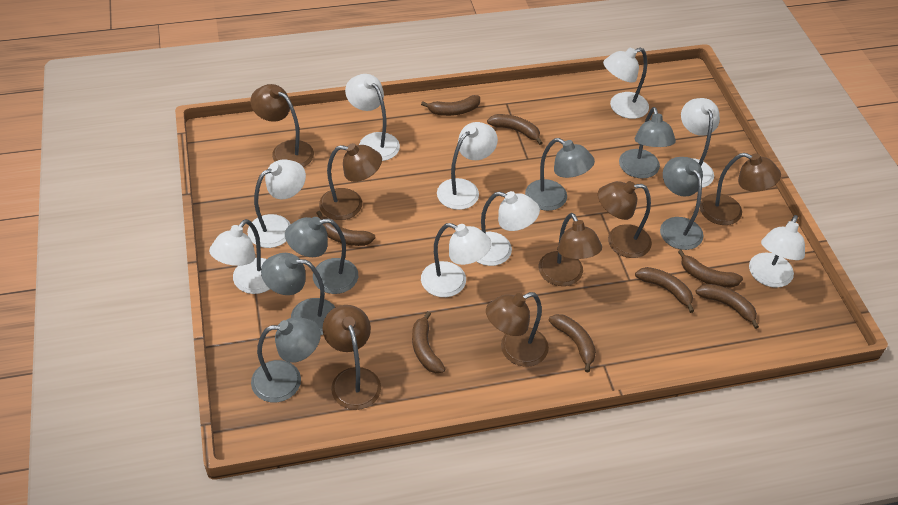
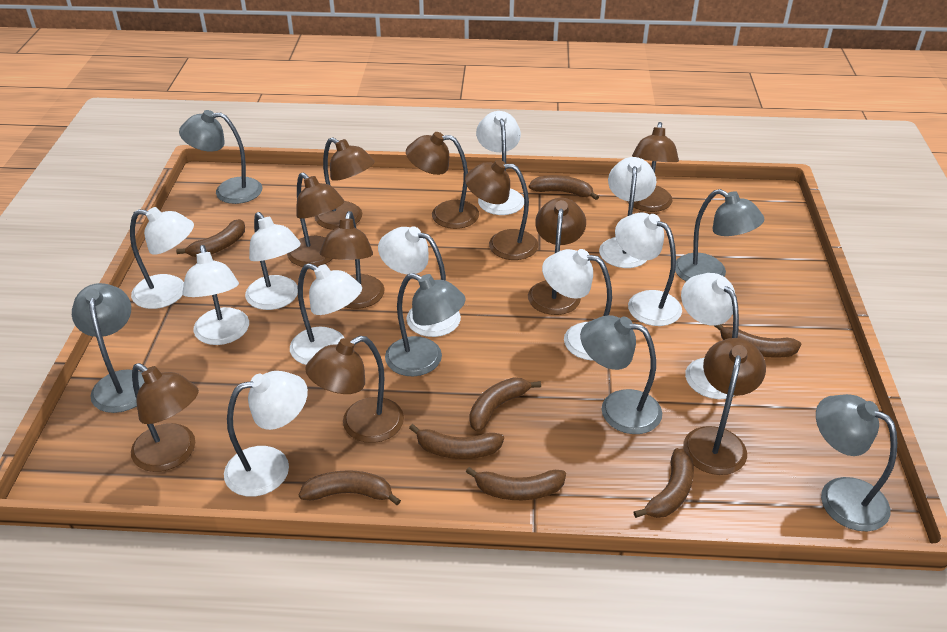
brown lamp: 7 -> 10
white lamp: 9 -> 11

